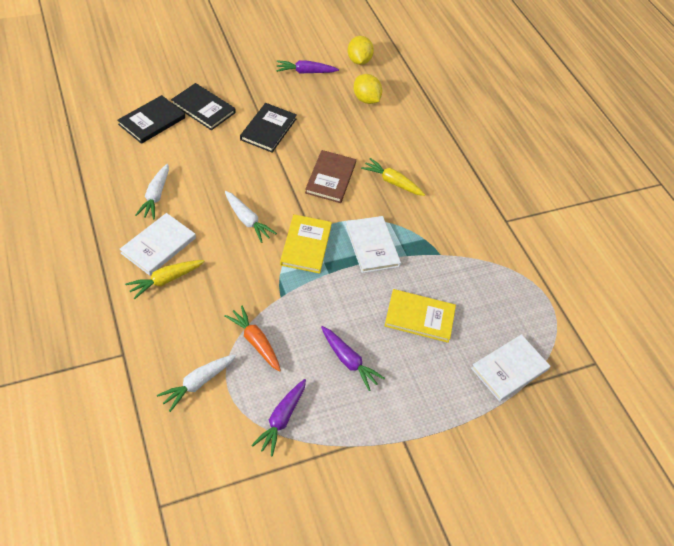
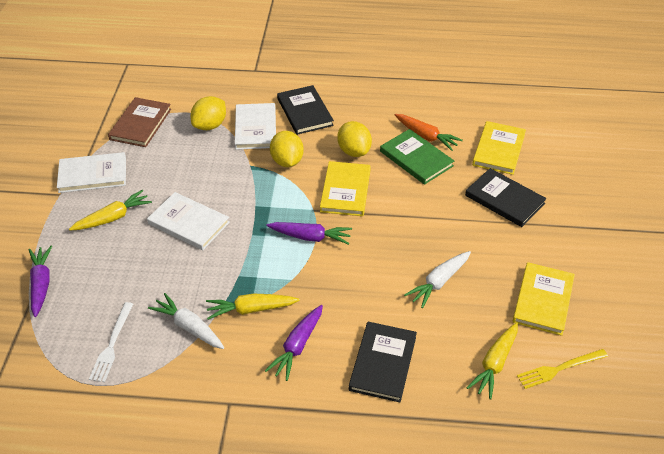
green book: 0 -> 1
white carrot: 3 -> 2
white fork: 0 -> 1
yellow book: 2 -> 3
yellow carrot: 2 -> 3
yellow fork: 0 -> 1
yellow lemon: 2 -> 3

